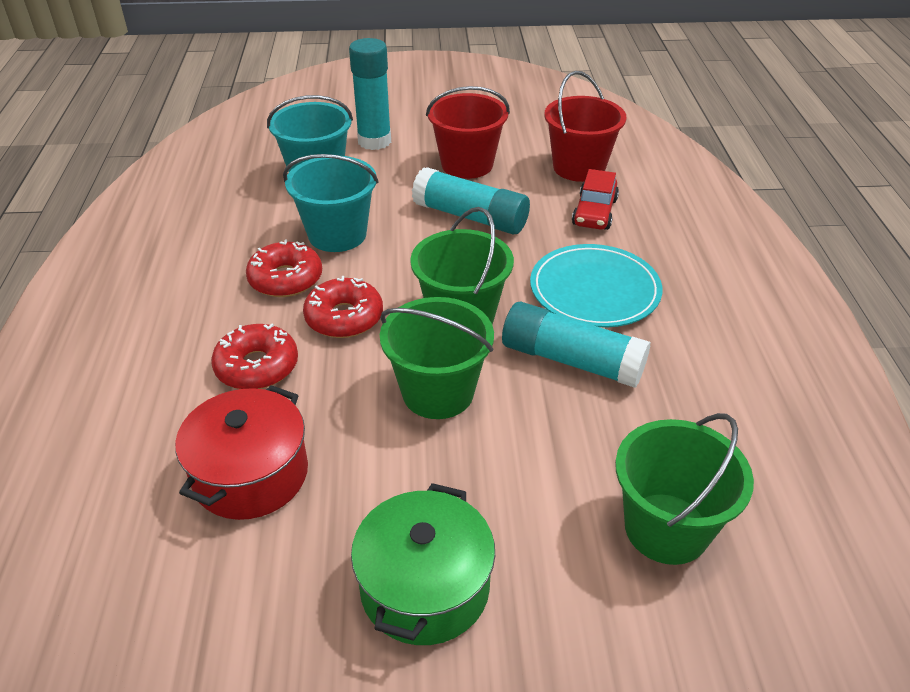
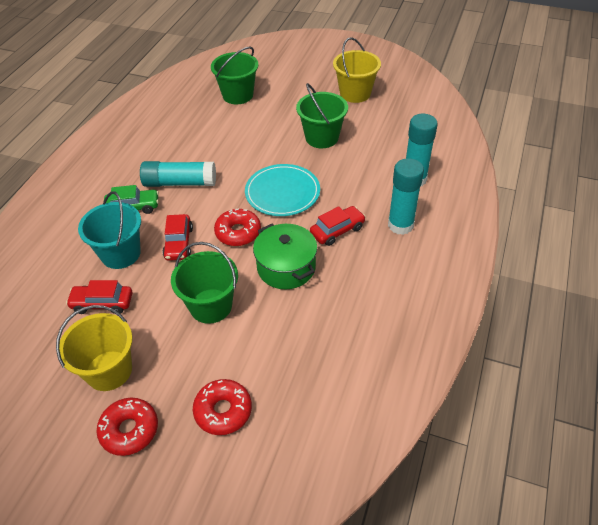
green car: 0 -> 1
red bucket: 2 -> 0
red car: 1 -> 3
red pot: 1 -> 0
turquoise bucket: 2 -> 1
yellow bucket: 0 -> 2

